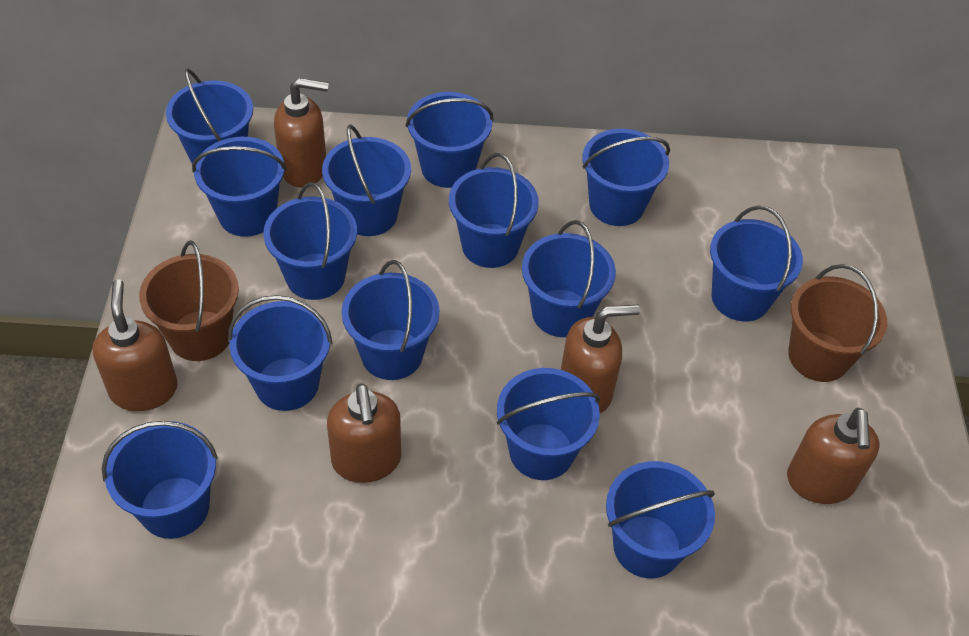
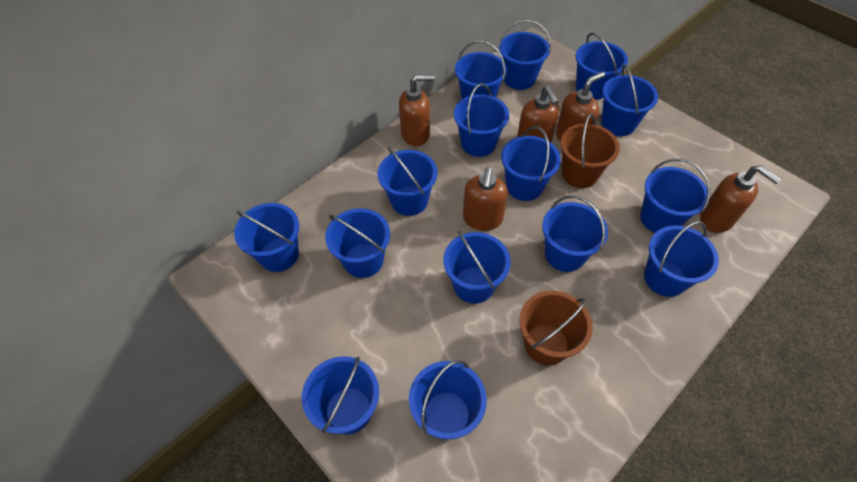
blue bucket: 14 -> 15

